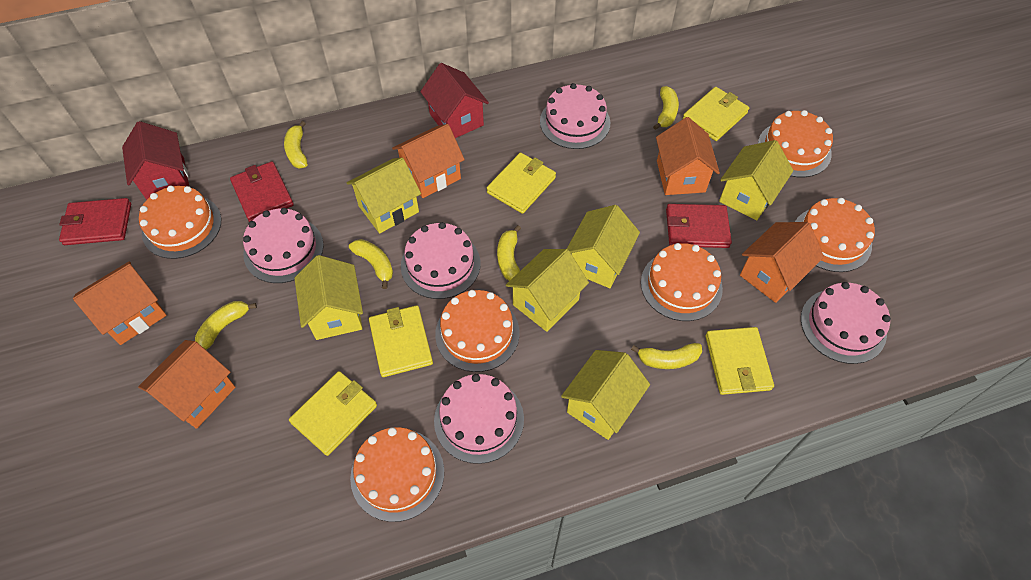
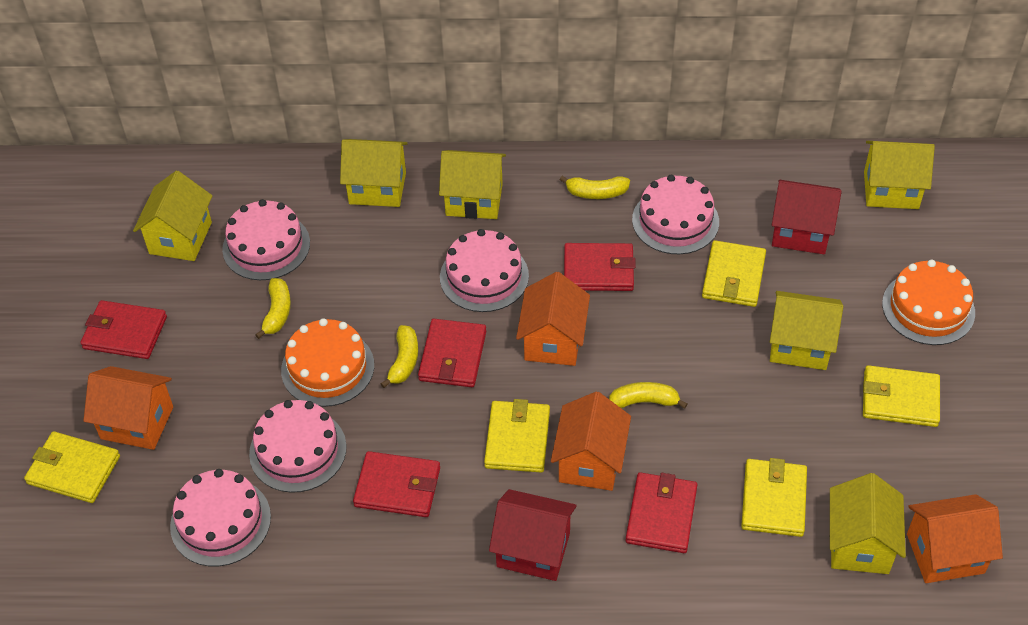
orange cake: 6 -> 2
orange house: 5 -> 4
red wallet: 3 -> 5
yellow banana: 6 -> 4

